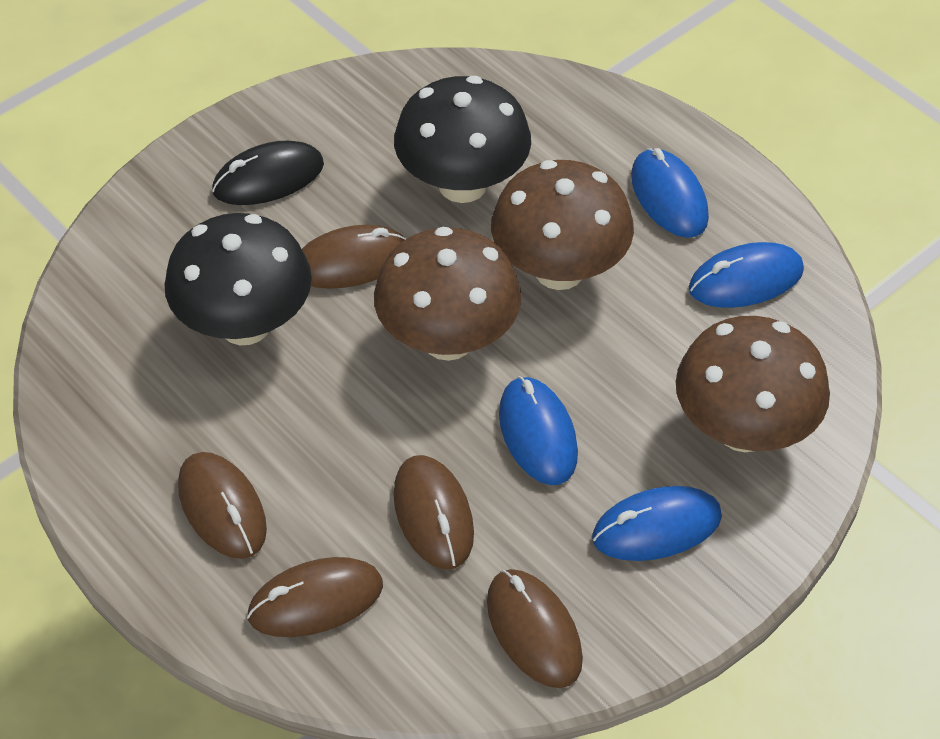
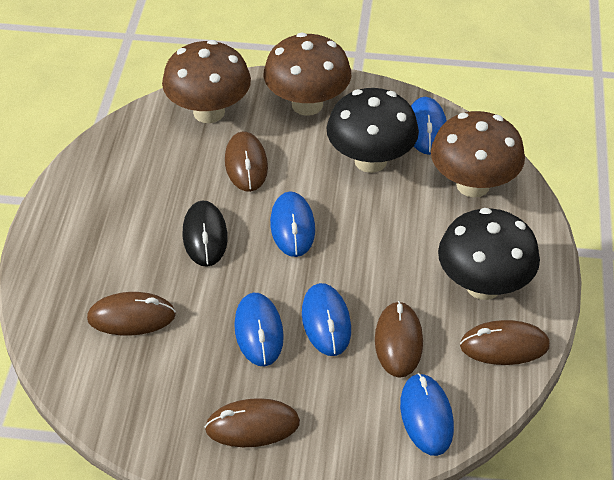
blue mouse: 4 -> 5

